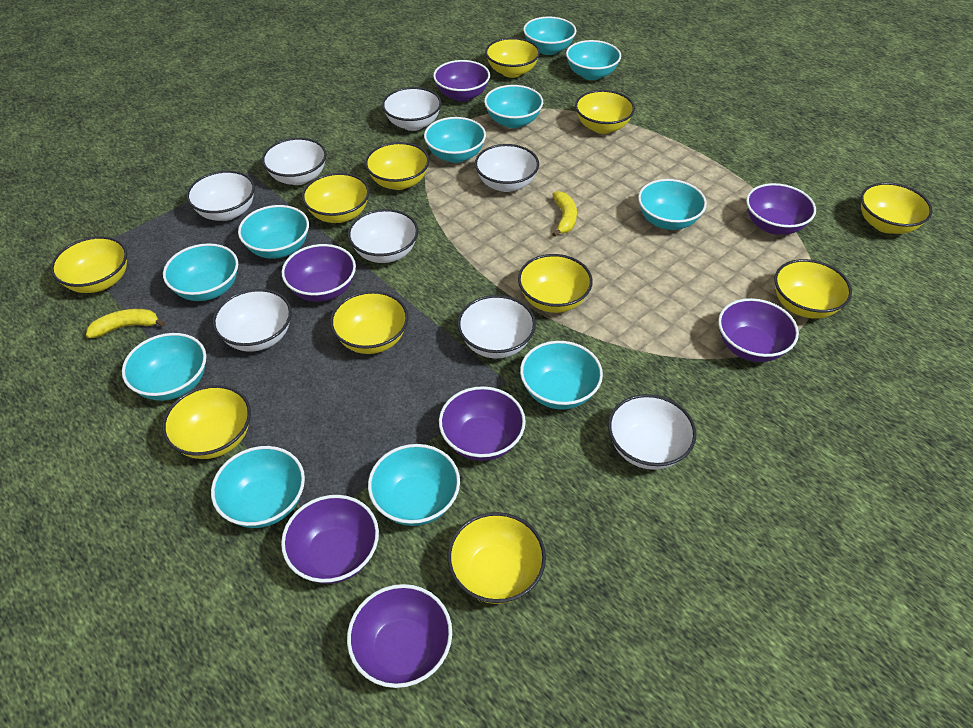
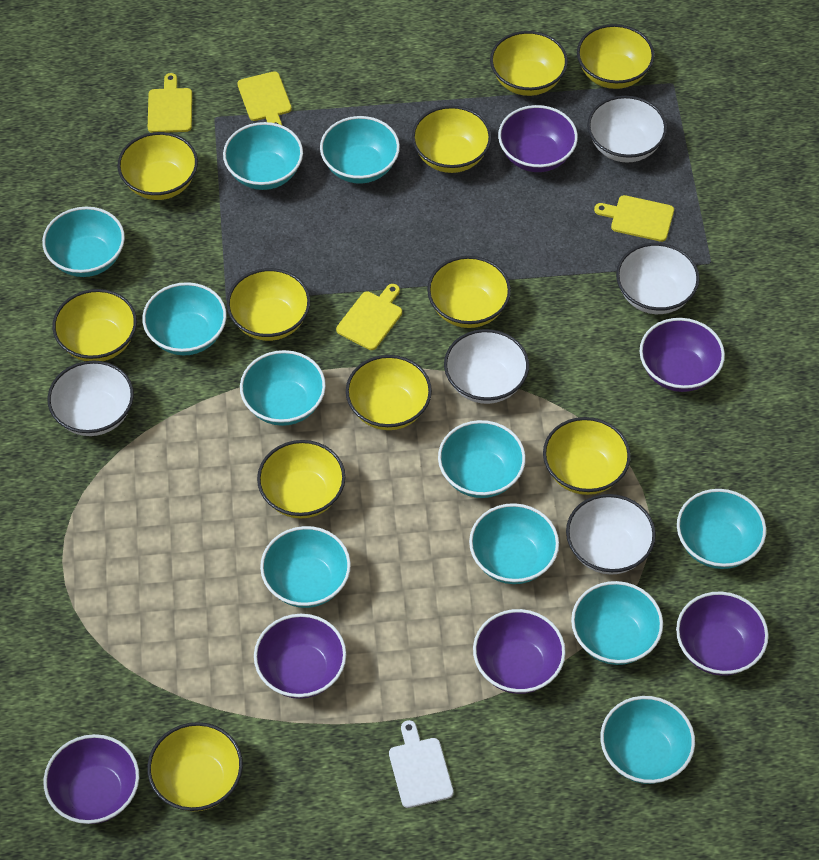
purple bowl: 7 -> 6
white bowl: 8 -> 5
white cutting board: 0 -> 1
yellow banana: 2 -> 0
yellow cutting board: 0 -> 4

